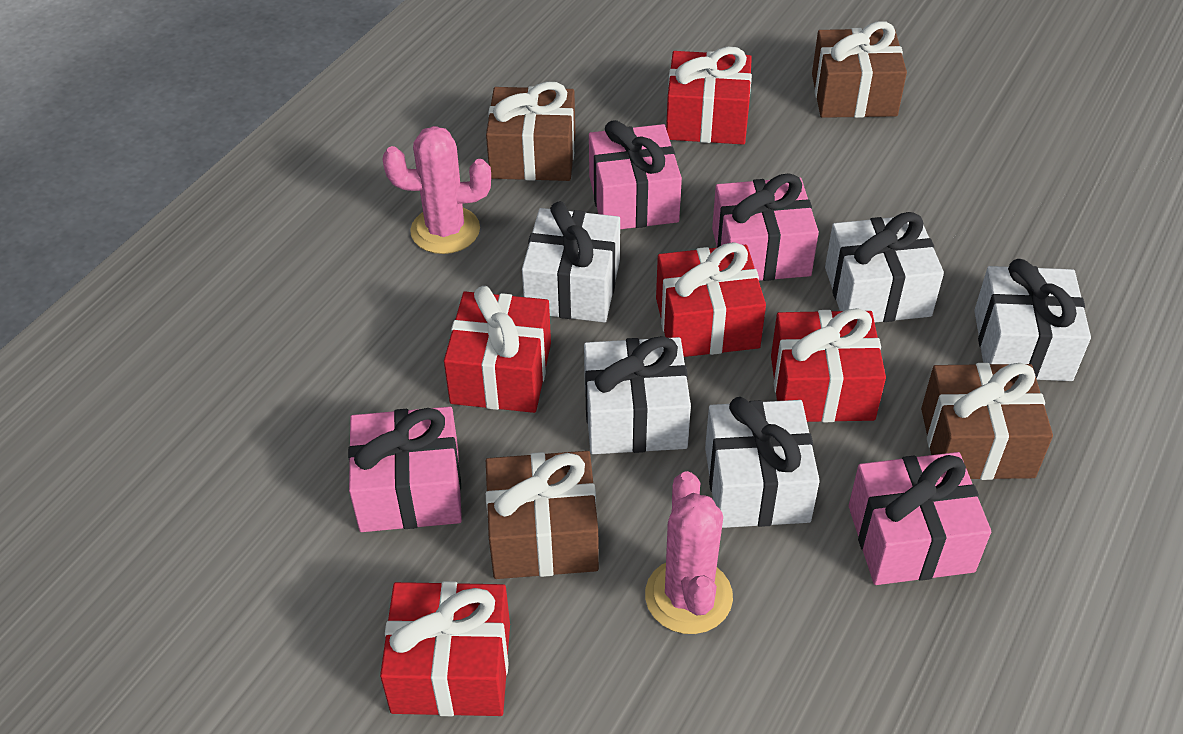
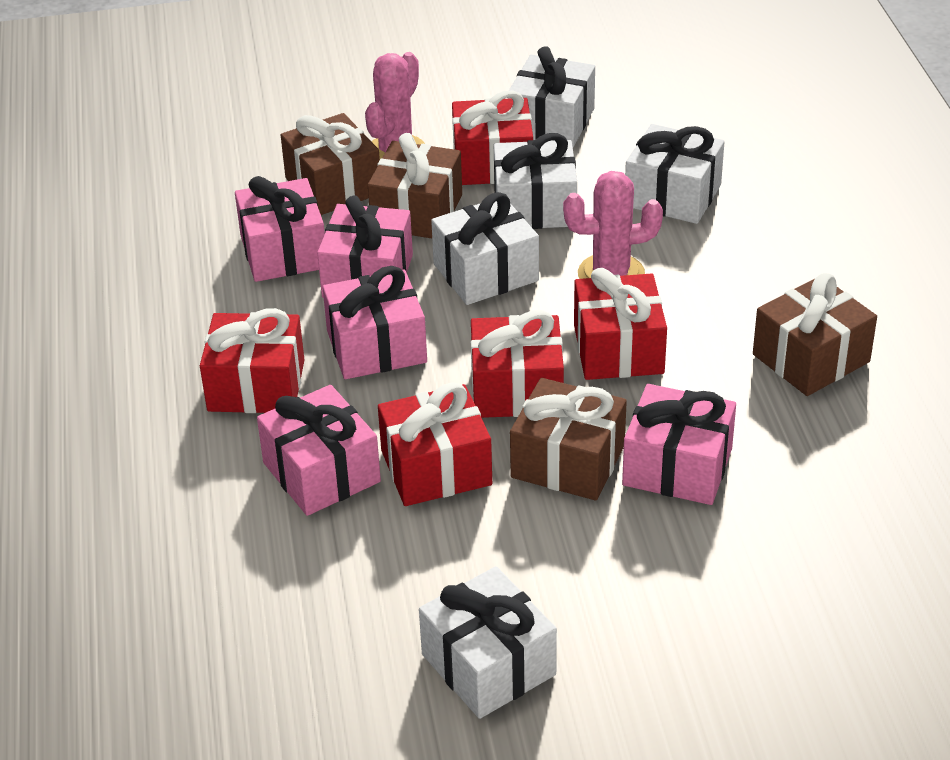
pink gift: 4 -> 5

